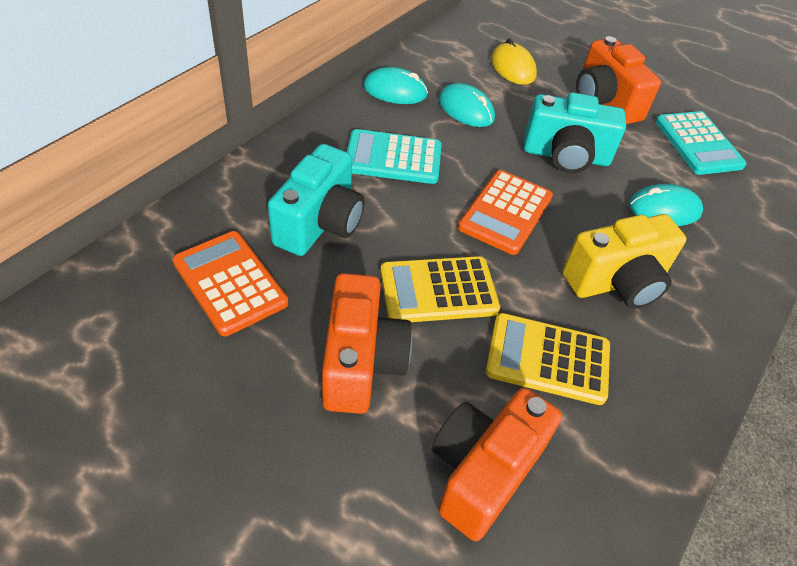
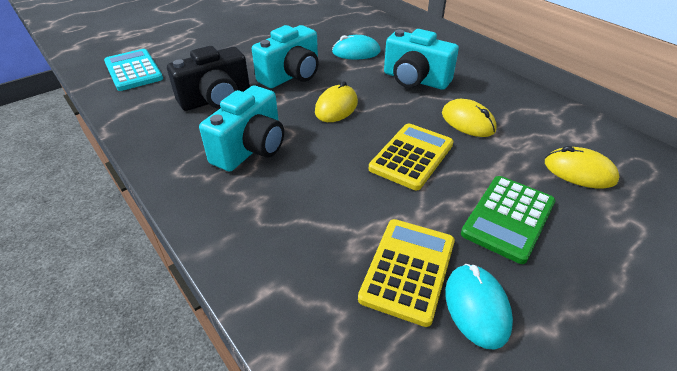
black camera: 0 -> 1
green calculator: 0 -> 1
orange calculator: 2 -> 0
orange camera: 3 -> 0
turquoise calculator: 2 -> 1
turquoise camera: 2 -> 3
turquoise mouse: 3 -> 2
yellow camera: 1 -> 0
yellow mouse: 1 -> 3

